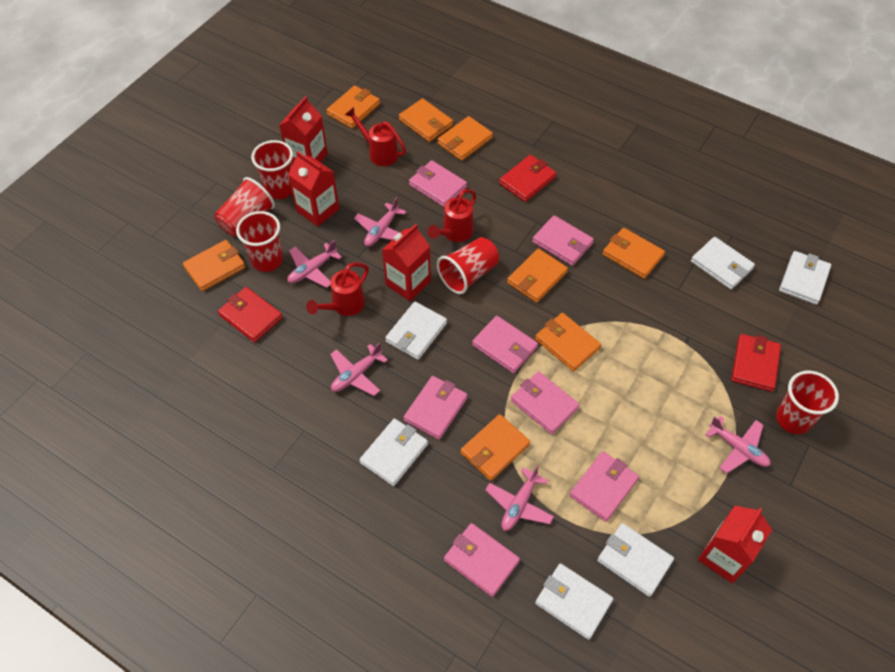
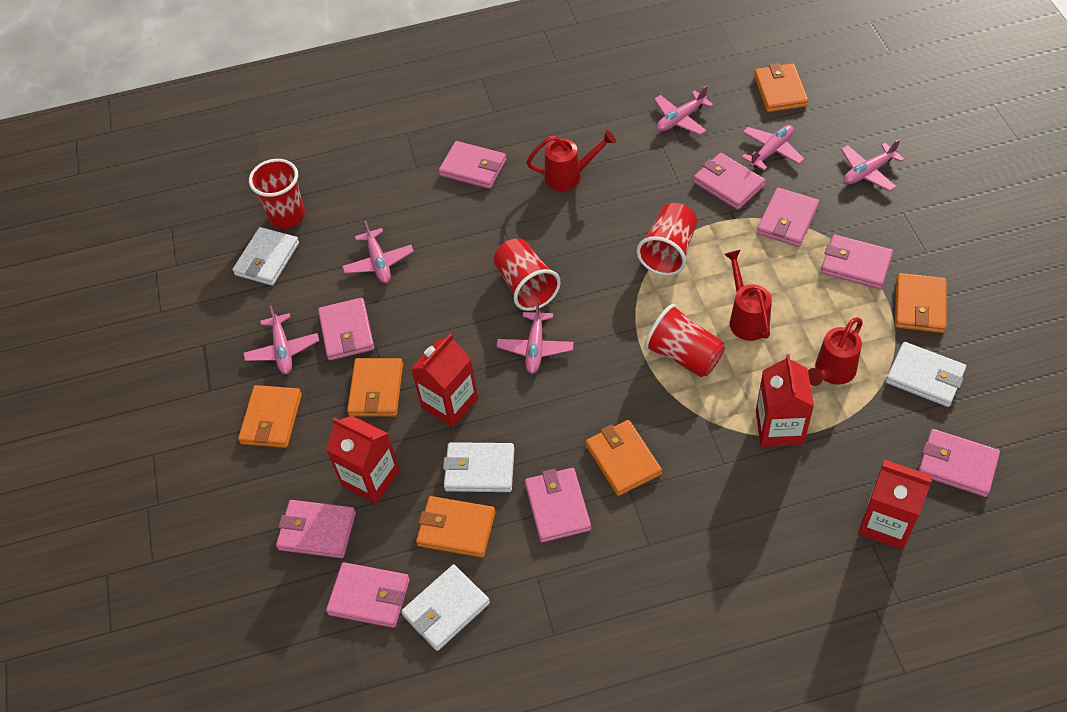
orange wallet: 8 -> 6
pink plane: 5 -> 6
pink wallet: 7 -> 9
red cup: 5 -> 4
red wallet: 3 -> 0
white wallet: 6 -> 4

